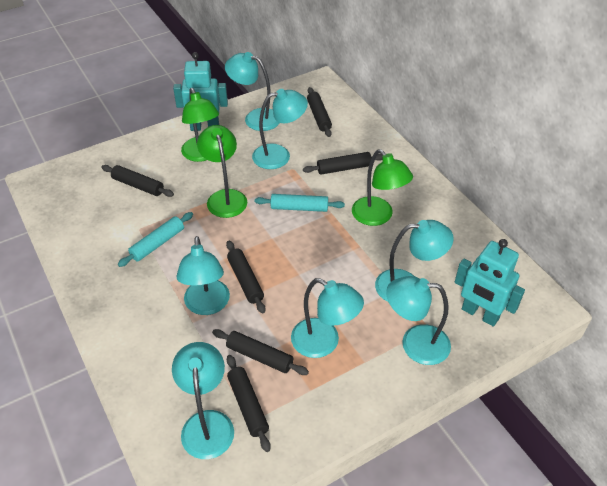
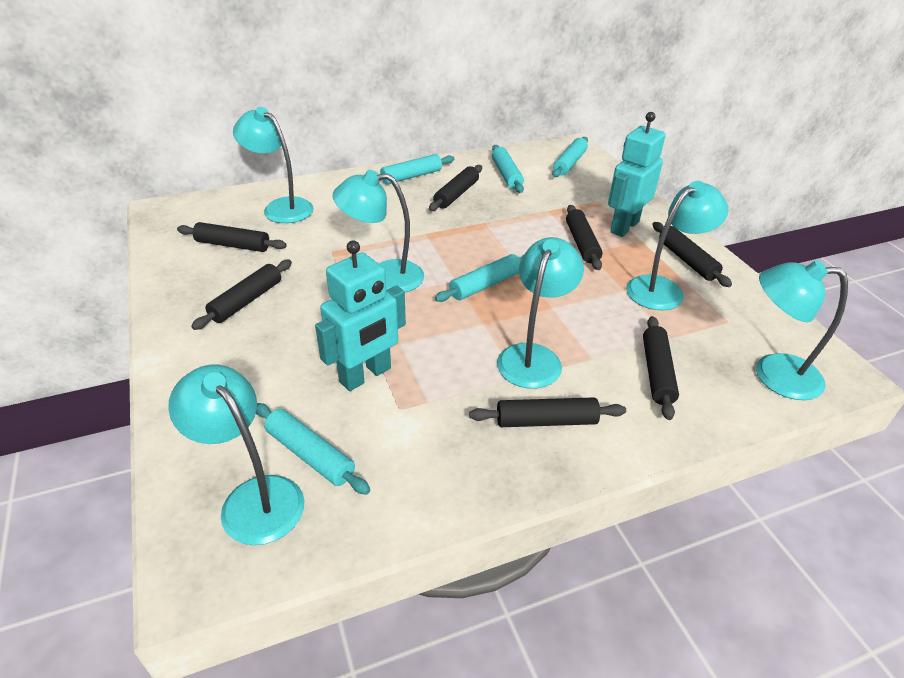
black rolling pin: 6 -> 7
green lamp: 3 -> 0
turquoise lamp: 7 -> 6
turquoise rolling pin: 2 -> 5

